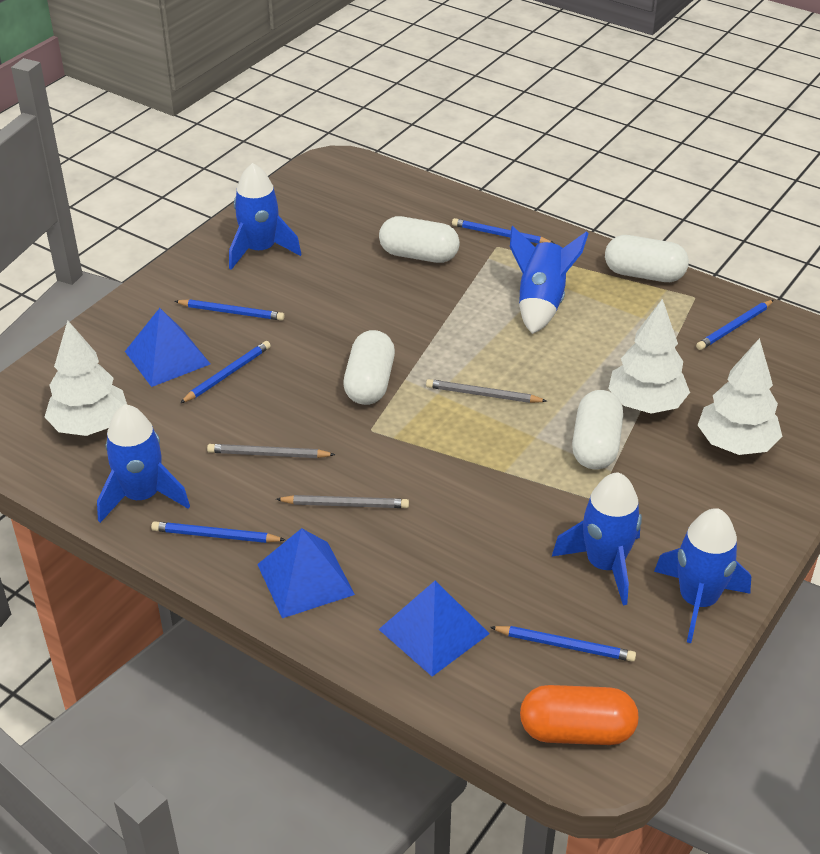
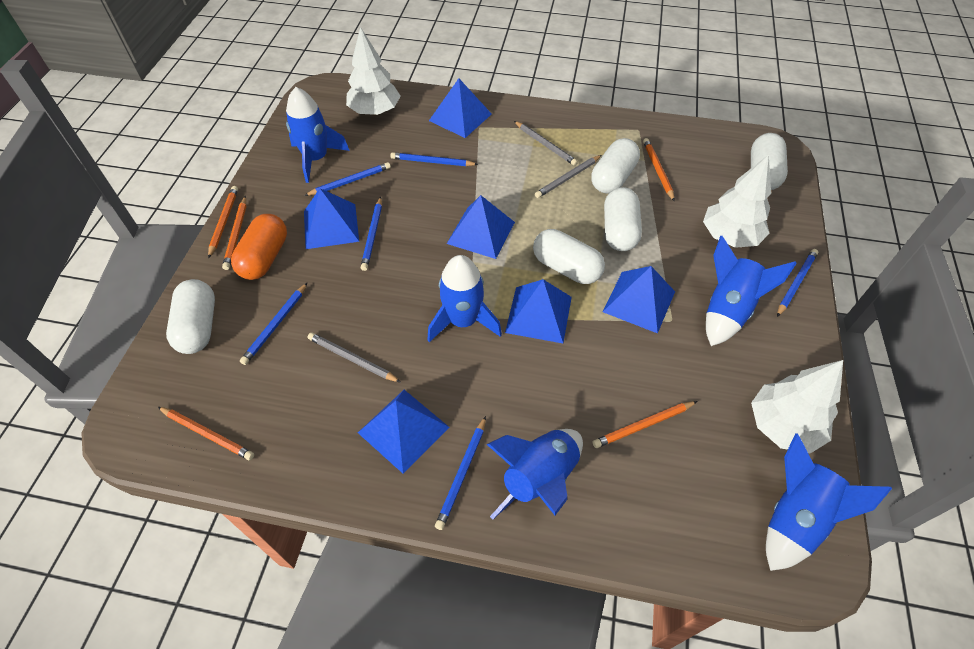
blue pyramid: 3 -> 6
orange pencil: 0 -> 5
white capsule: 4 -> 5

